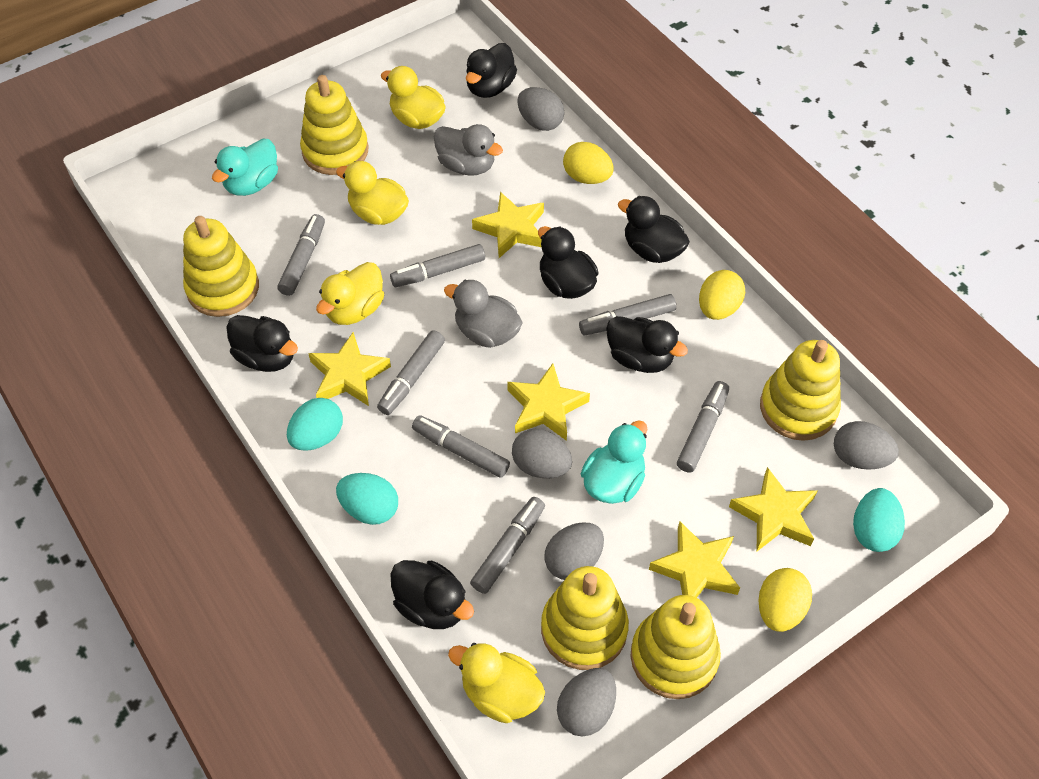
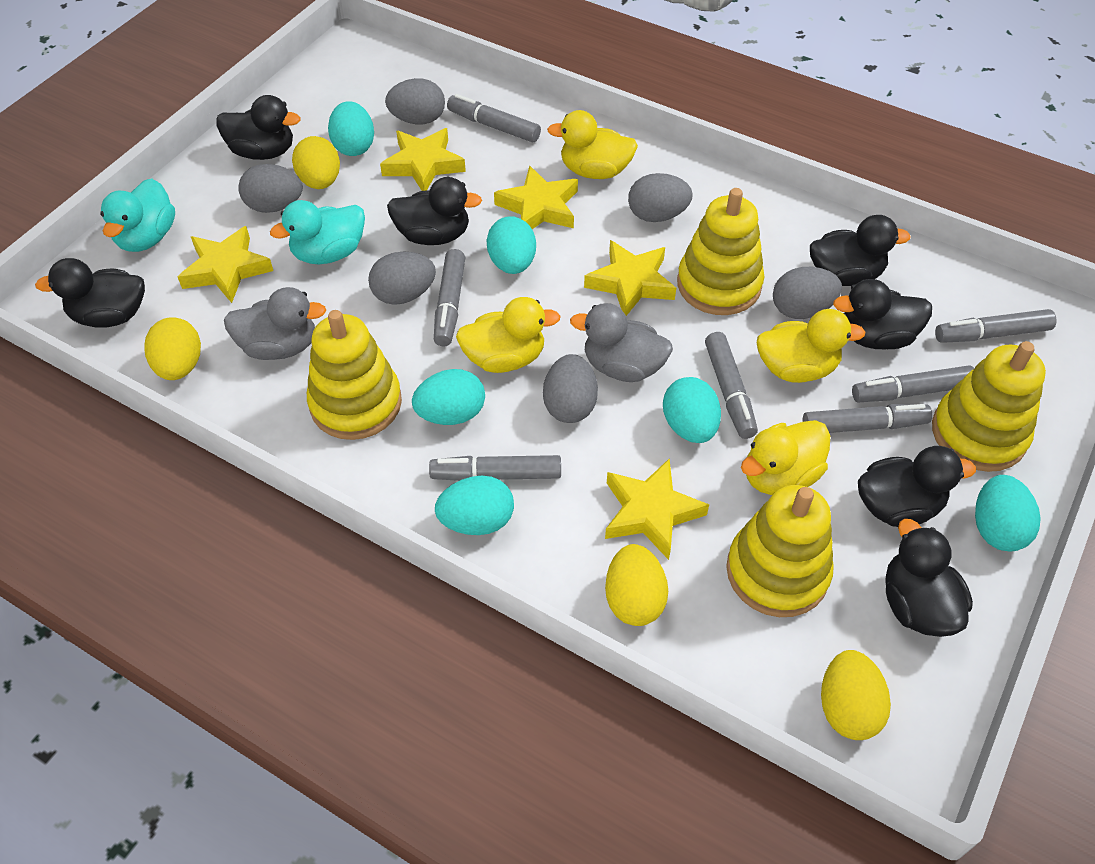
black duck: 6 -> 7
grey egg: 5 -> 6
turquoise egg: 3 -> 6
yellow egg: 3 -> 4
yellow stacking toy: 5 -> 4

